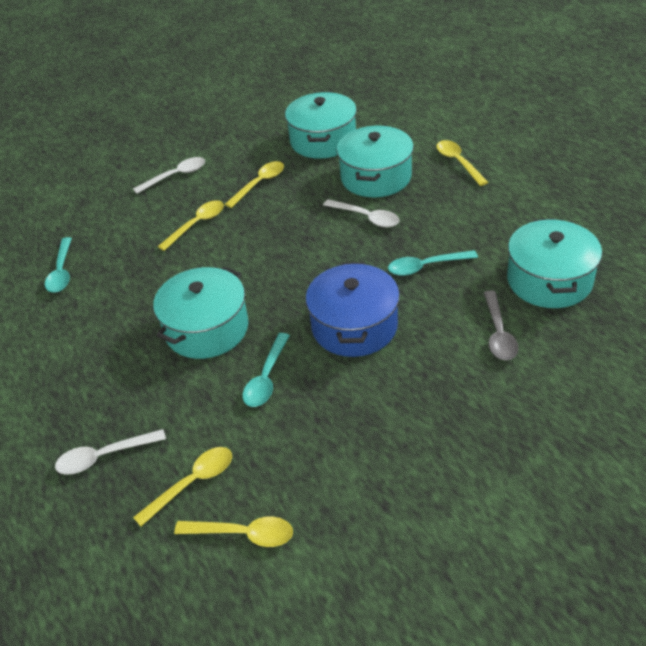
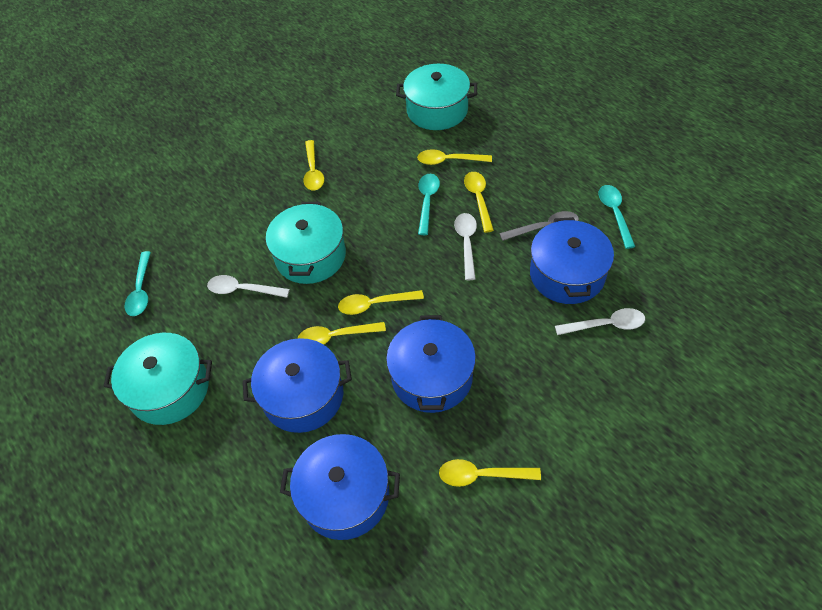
blue pot: 1 -> 4
turquoise pot: 4 -> 3
yellow spoon: 5 -> 6

